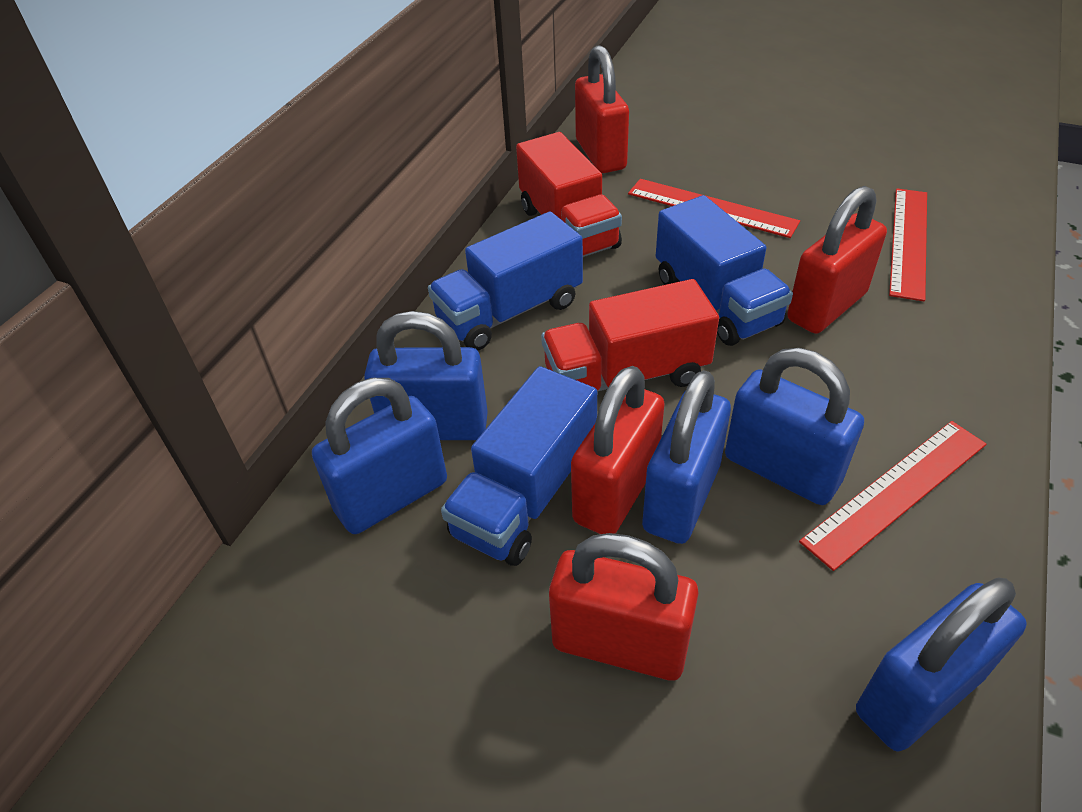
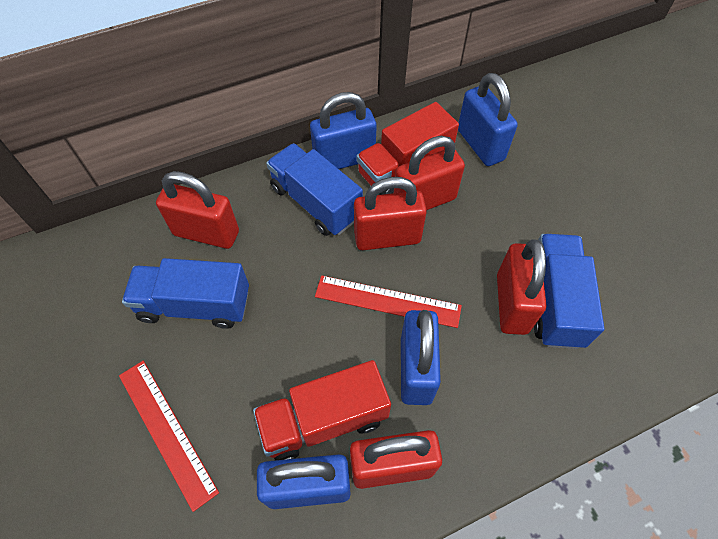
blue padlock: 5 -> 4
red padlock: 4 -> 5
red ruler: 3 -> 2

